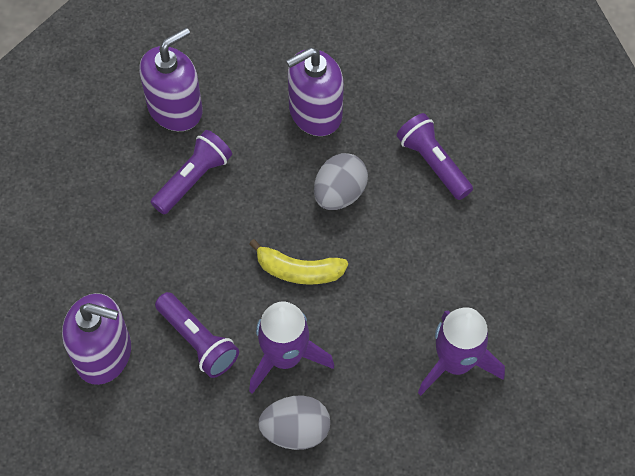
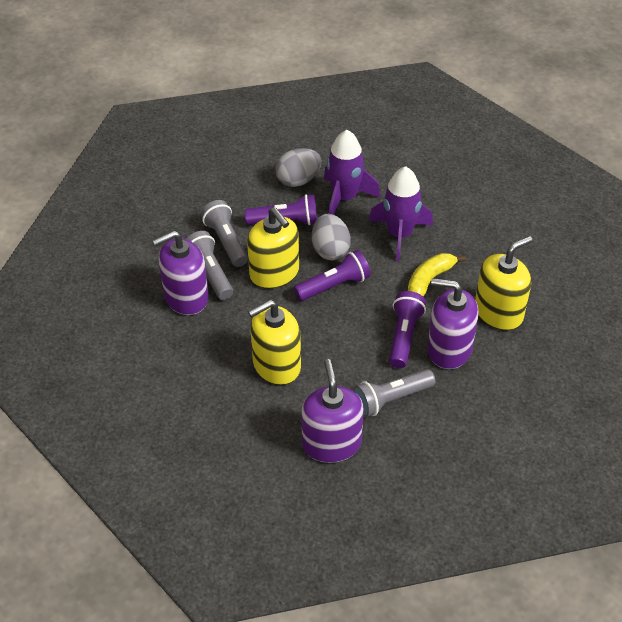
grey flashlight: 0 -> 3
yellow soap dispenser: 0 -> 3

